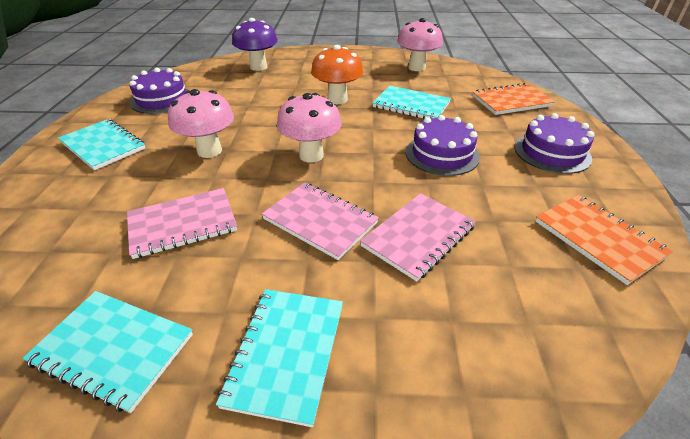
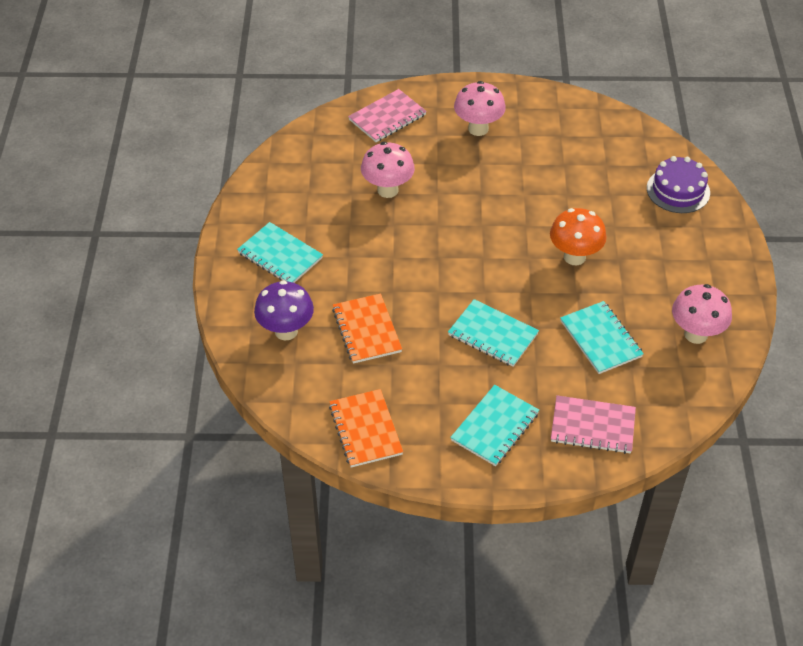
pink notebook: 3 -> 2
purple cake: 3 -> 1

